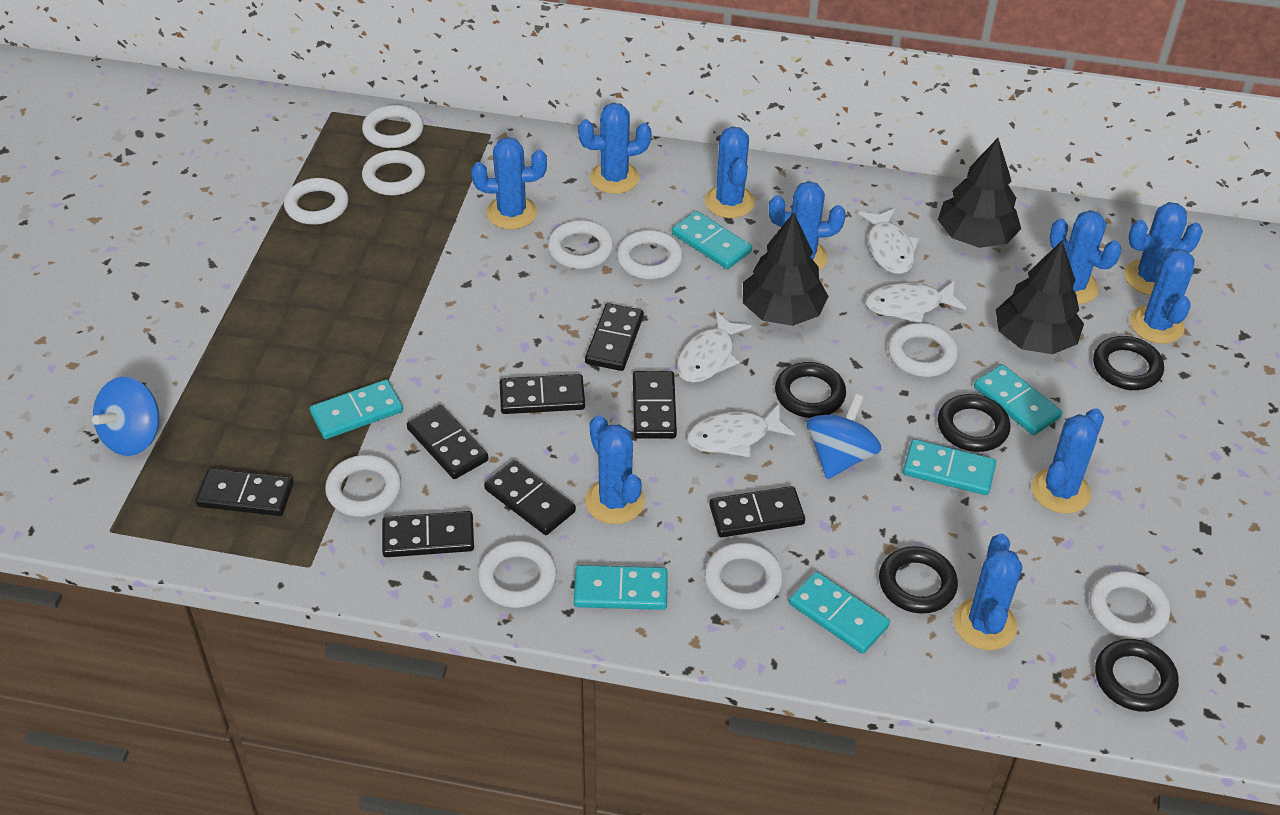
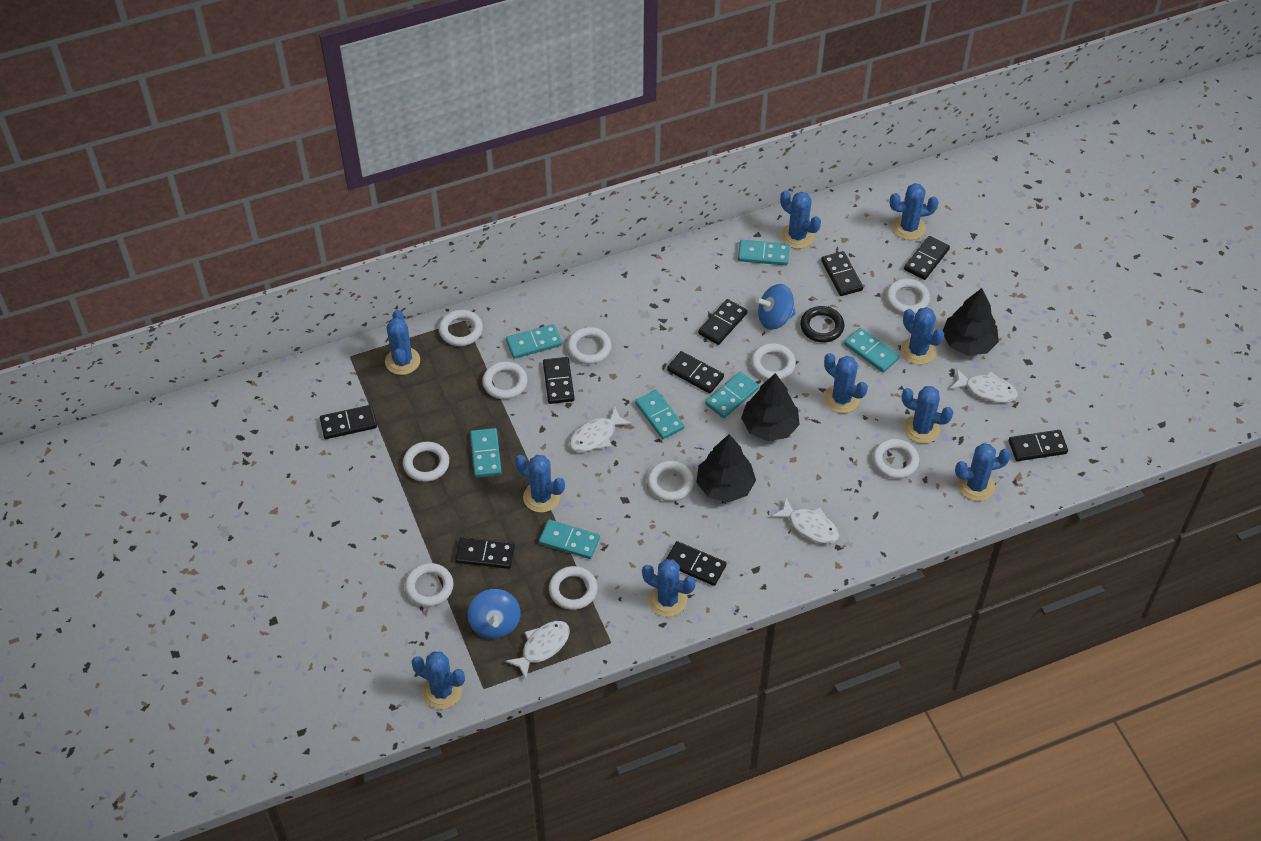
black domino: 8 -> 9
black ring: 5 -> 1
turquoise domino: 6 -> 7

